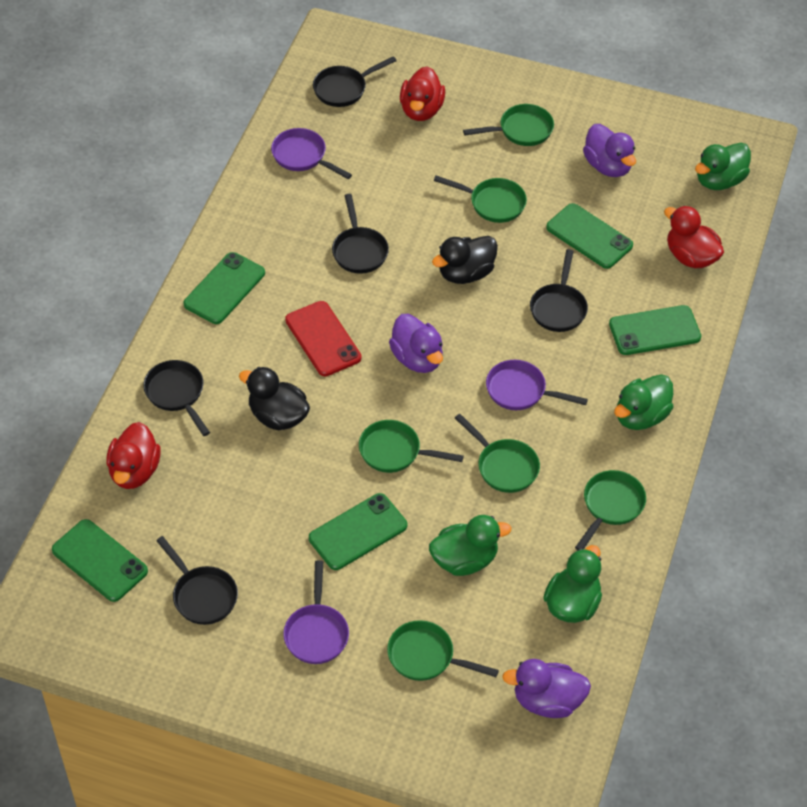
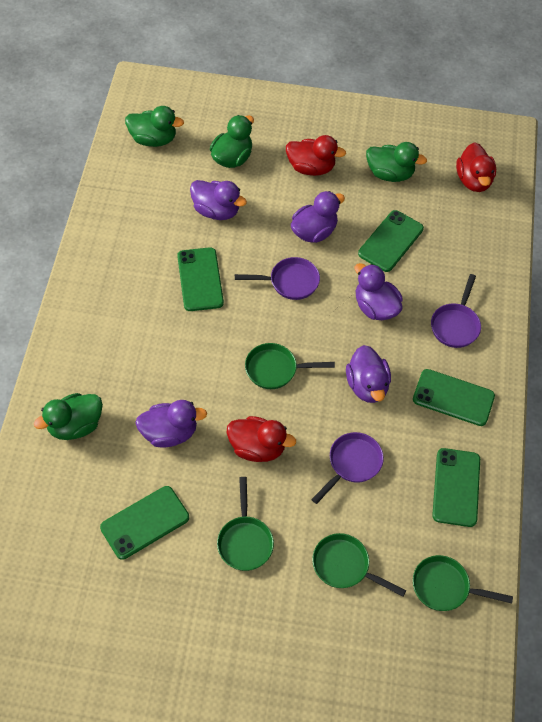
black duck: 2 -> 0
black pan: 5 -> 0
green pan: 6 -> 4
purple duck: 3 -> 5
red phone: 1 -> 0

